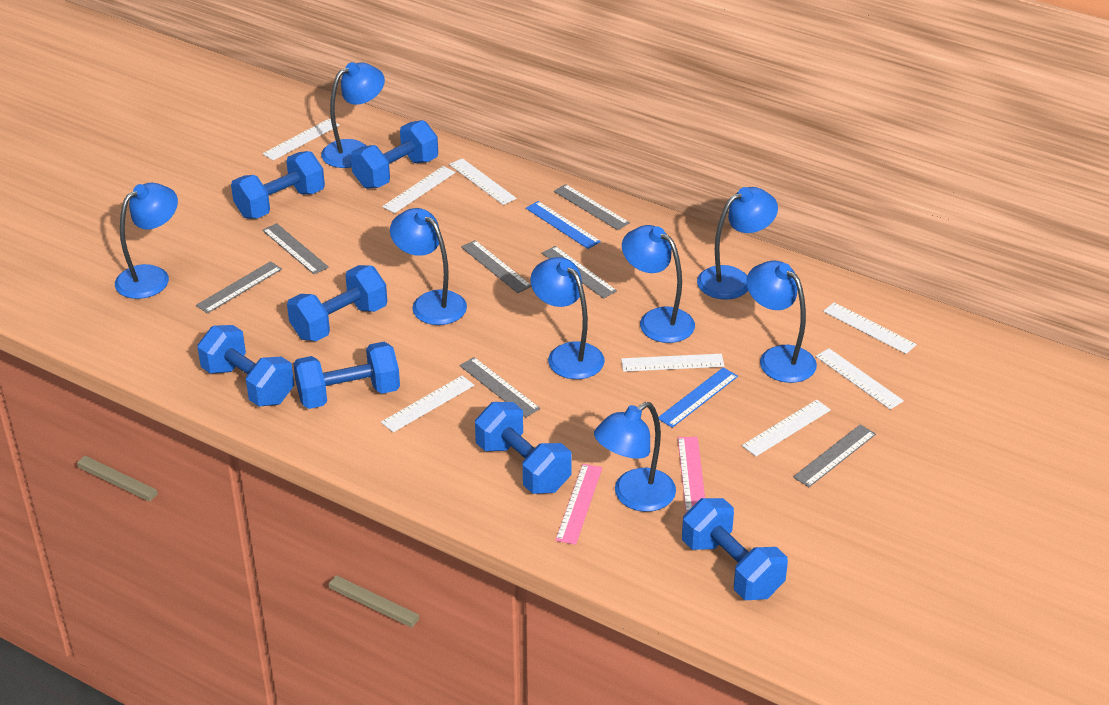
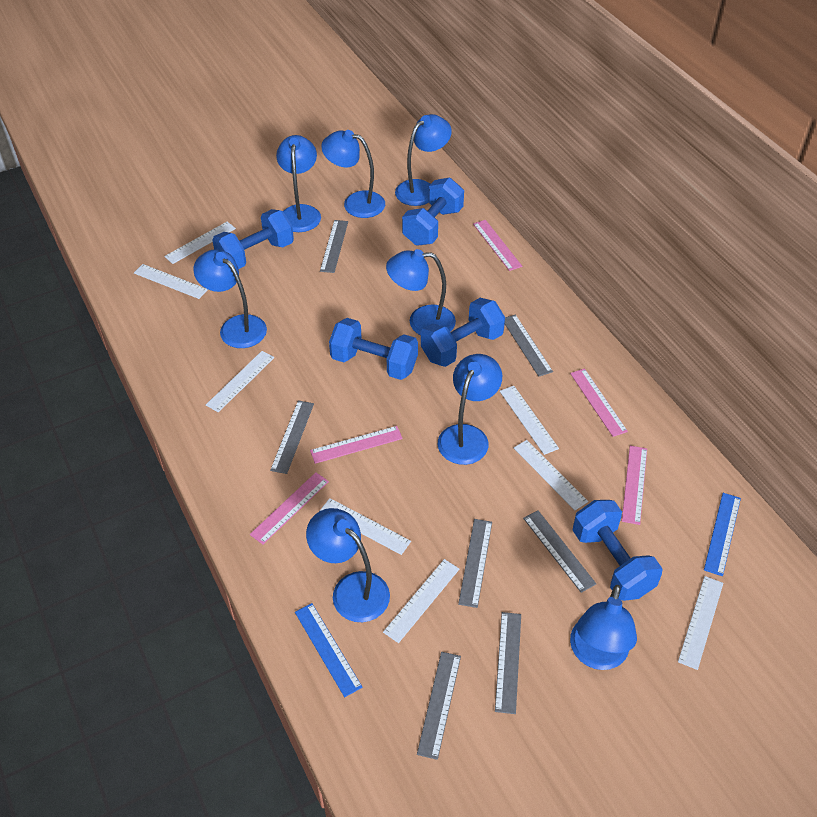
blue dumbbell: 7 -> 5
pink ruler: 2 -> 5

